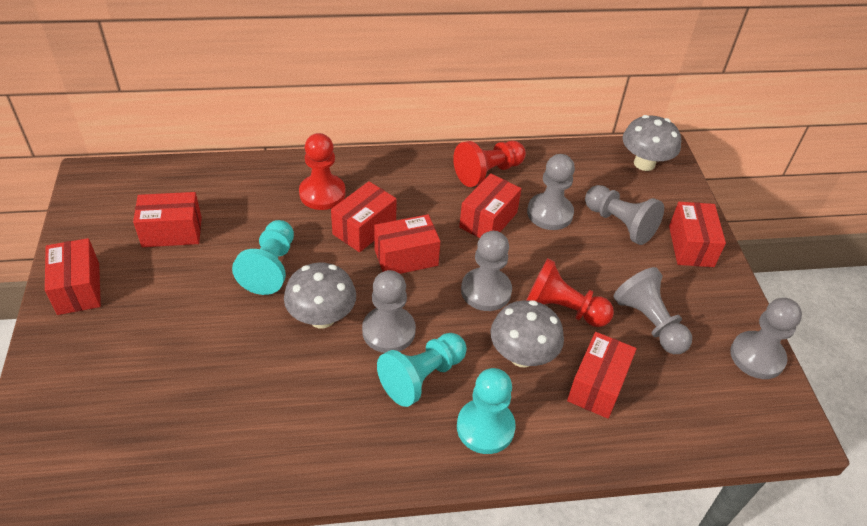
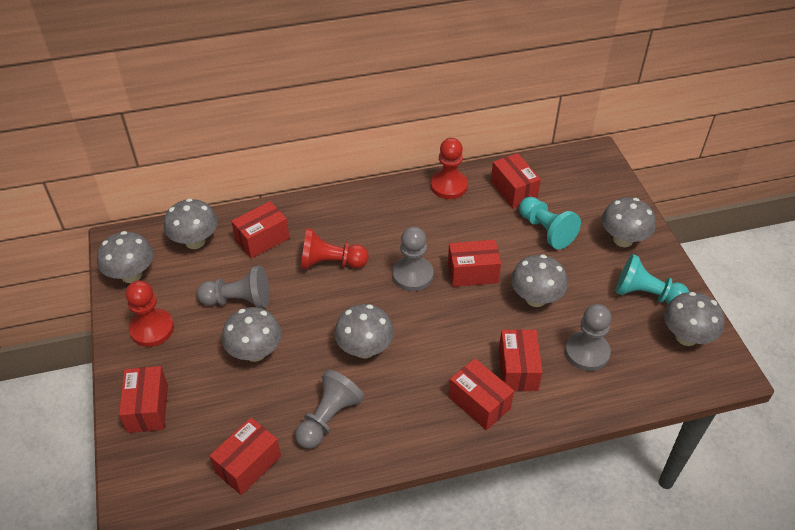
grey mushroom: 3 -> 7
grey pawn: 6 -> 4
turquoise pawn: 3 -> 2

